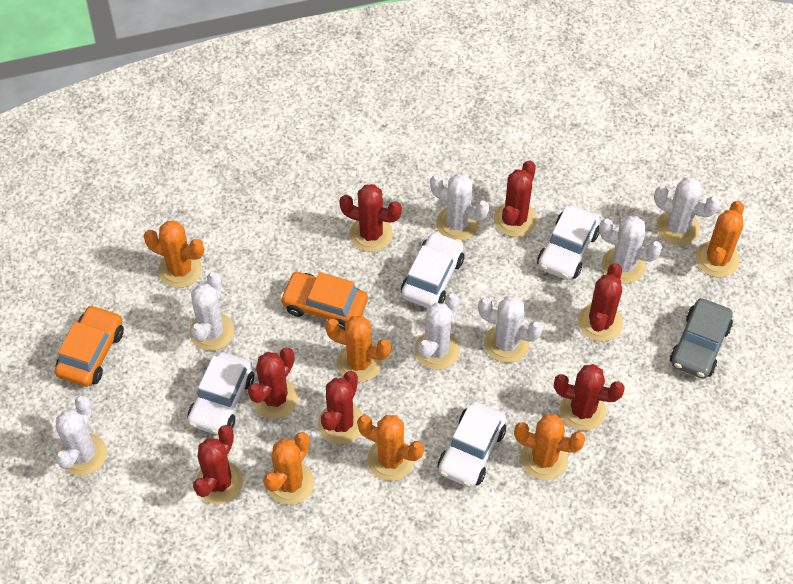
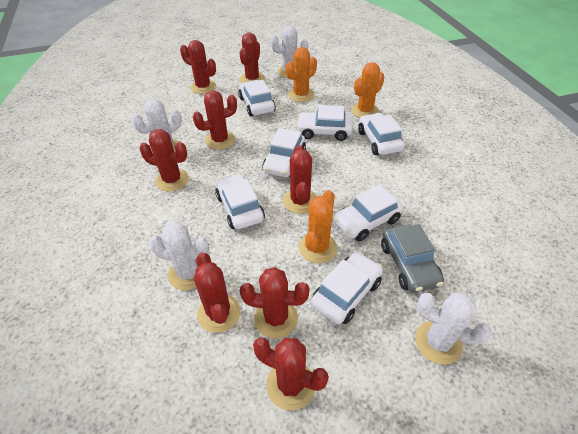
orange cactus: 6 -> 3
orange car: 2 -> 0
red cactus: 7 -> 8
white cactus: 7 -> 4
white car: 4 -> 7

